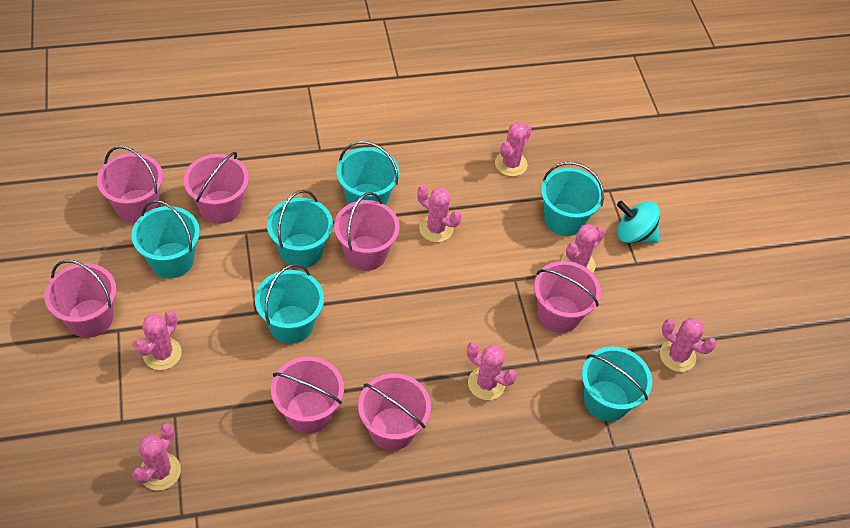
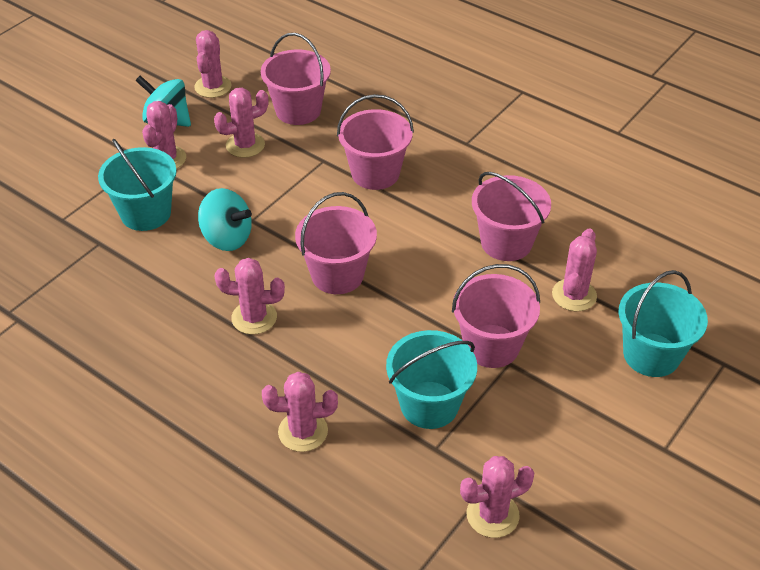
pink bucket: 7 -> 5
turquoise bucket: 6 -> 3
turquoise spinning top: 1 -> 2

